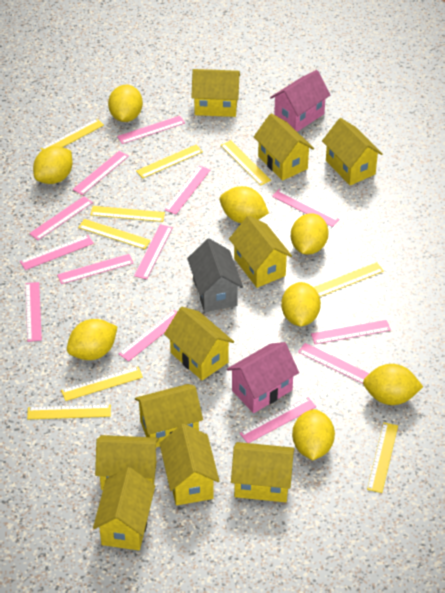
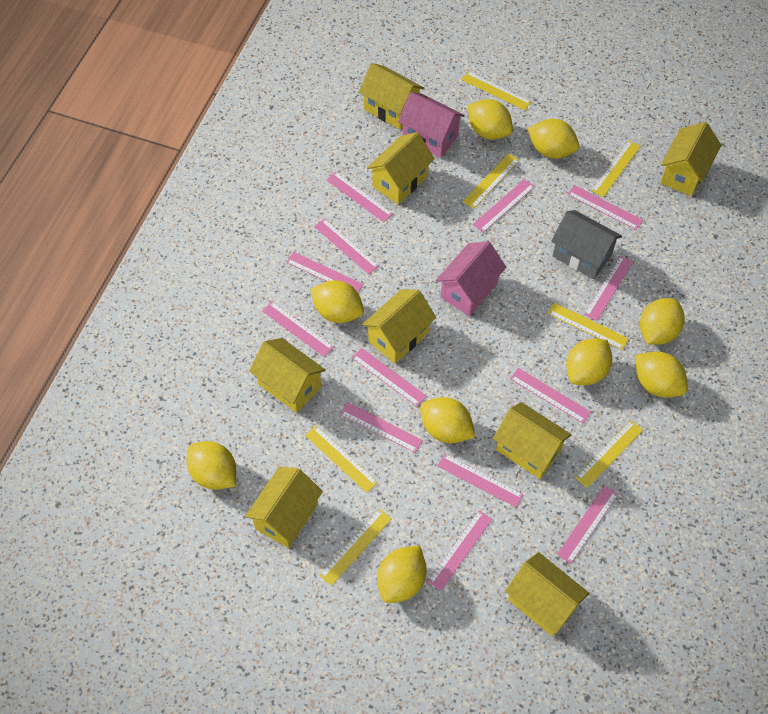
yellow house: 10 -> 8
yellow lemon: 8 -> 9
yellow ruler: 9 -> 7

